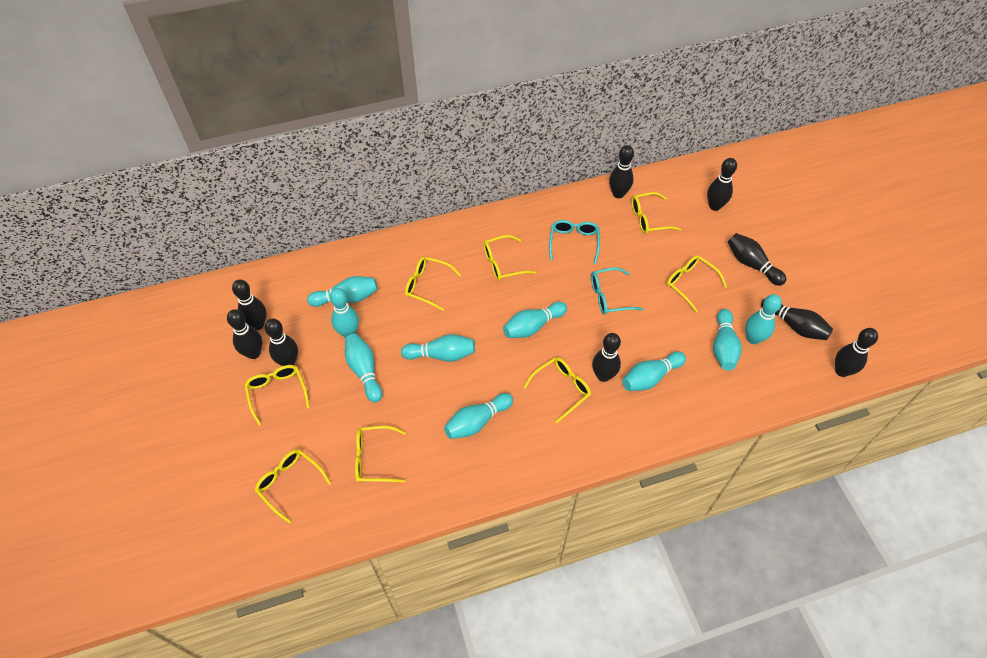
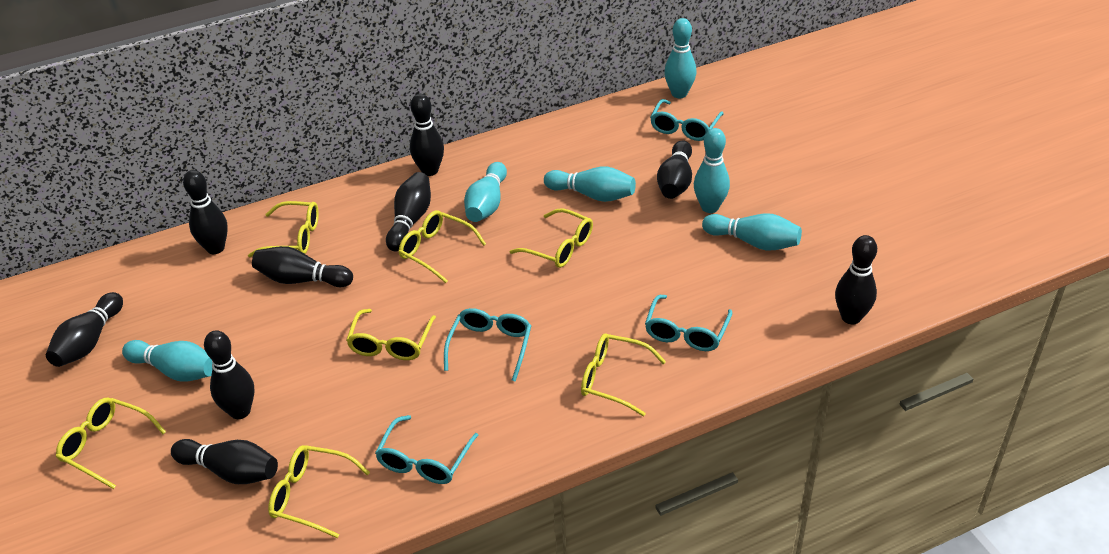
turquoise bowling pin: 9 -> 6
turquoise glasses: 2 -> 4
yellow glasses: 8 -> 7

